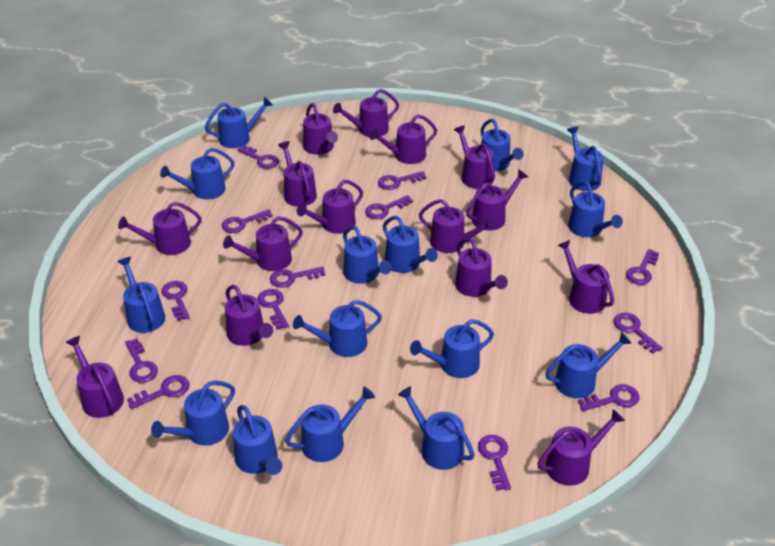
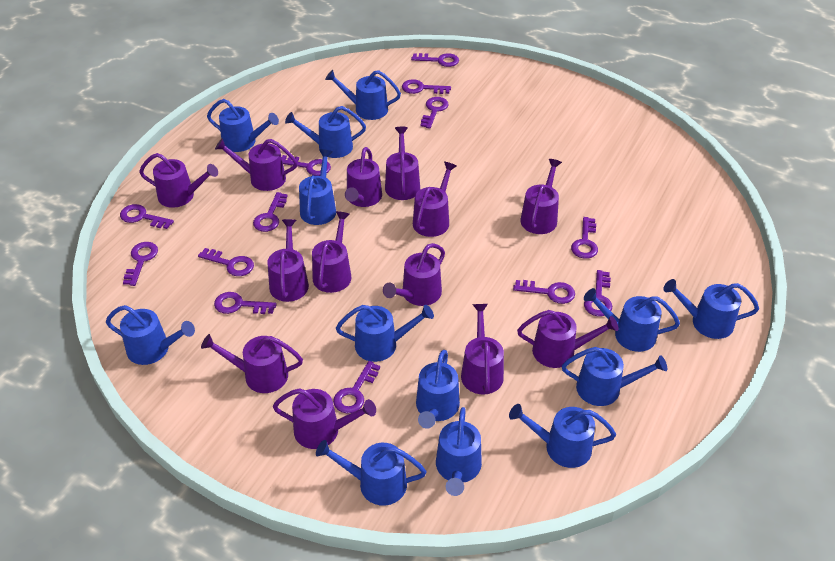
blue watering can: 15 -> 13
purple watering can: 15 -> 13

